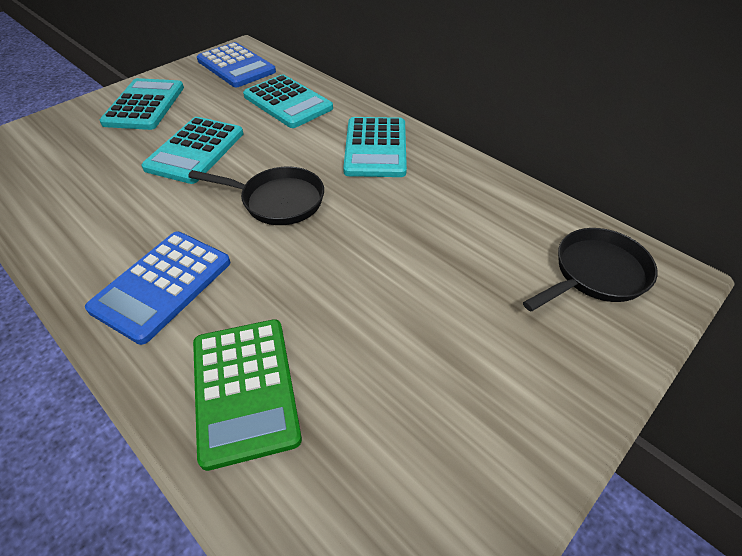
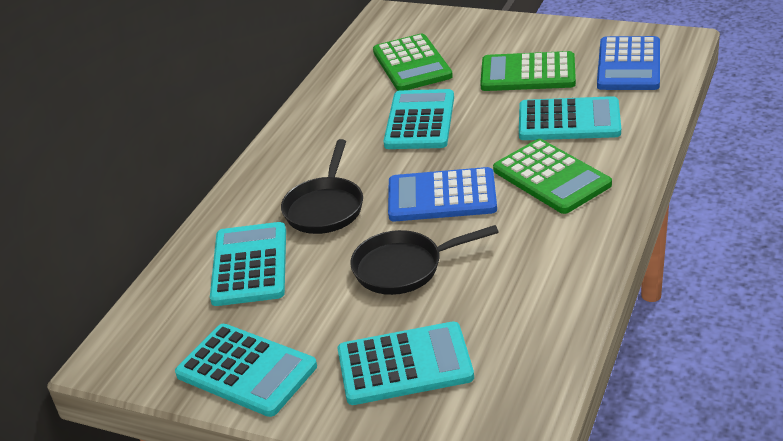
green calculator: 1 -> 3
turquoise calculator: 4 -> 5

